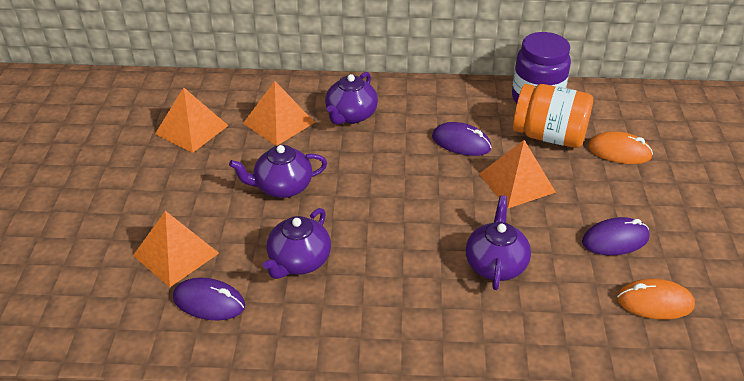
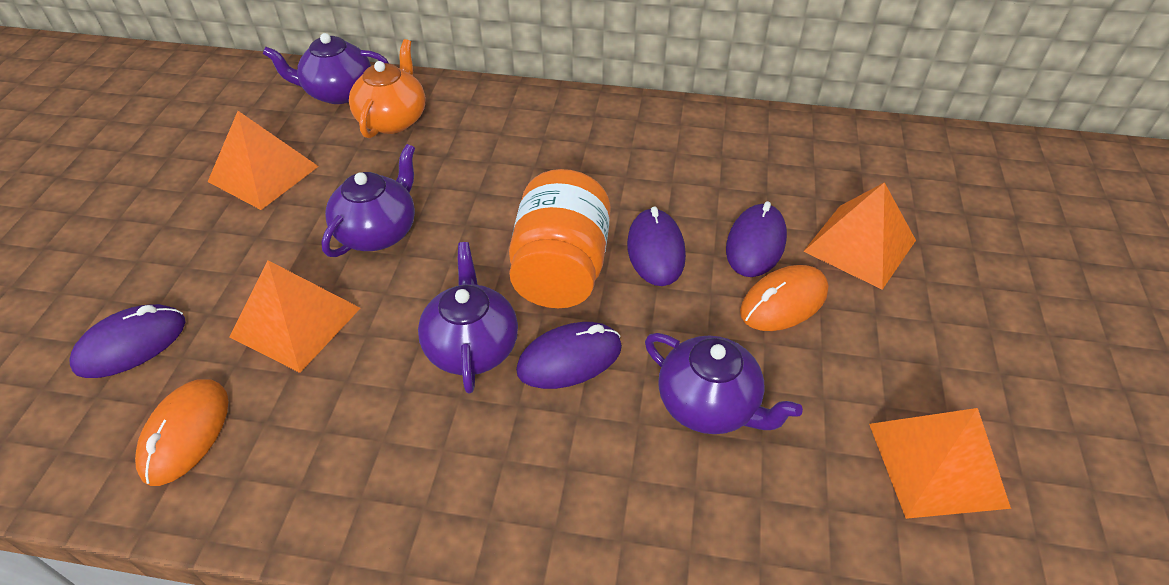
orange teapot: 0 -> 1
purple jar: 1 -> 0
purple mouse: 3 -> 4

